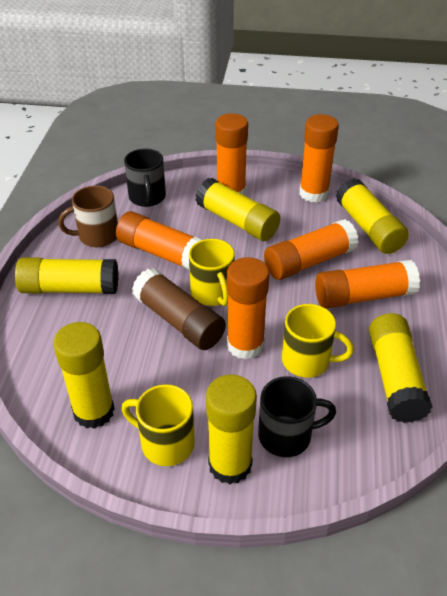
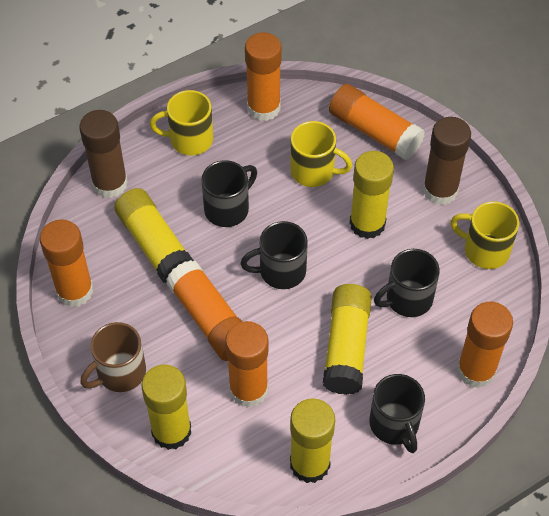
black mug: 2 -> 4
brown glue stick: 1 -> 2
yellow glue stick: 6 -> 5

